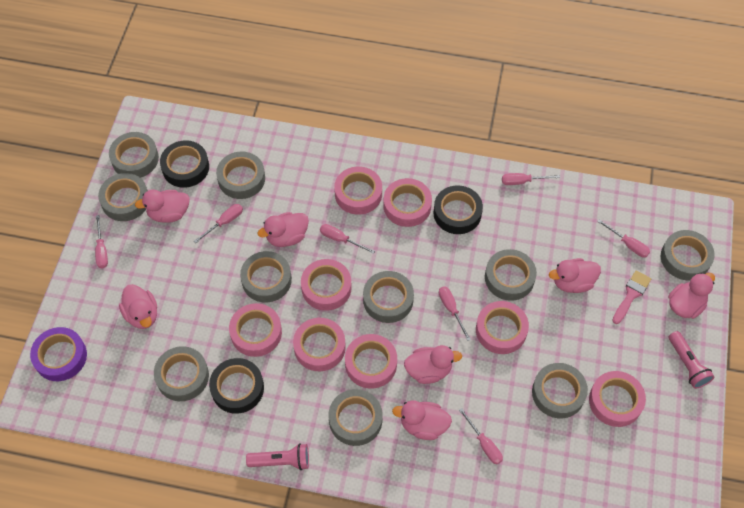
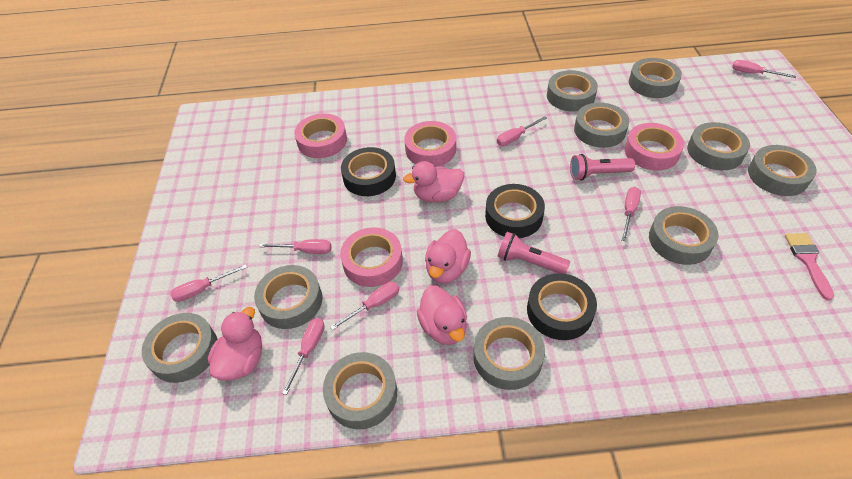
pink duck: 7 -> 4
pink tape: 8 -> 4
purple tape: 1 -> 0

